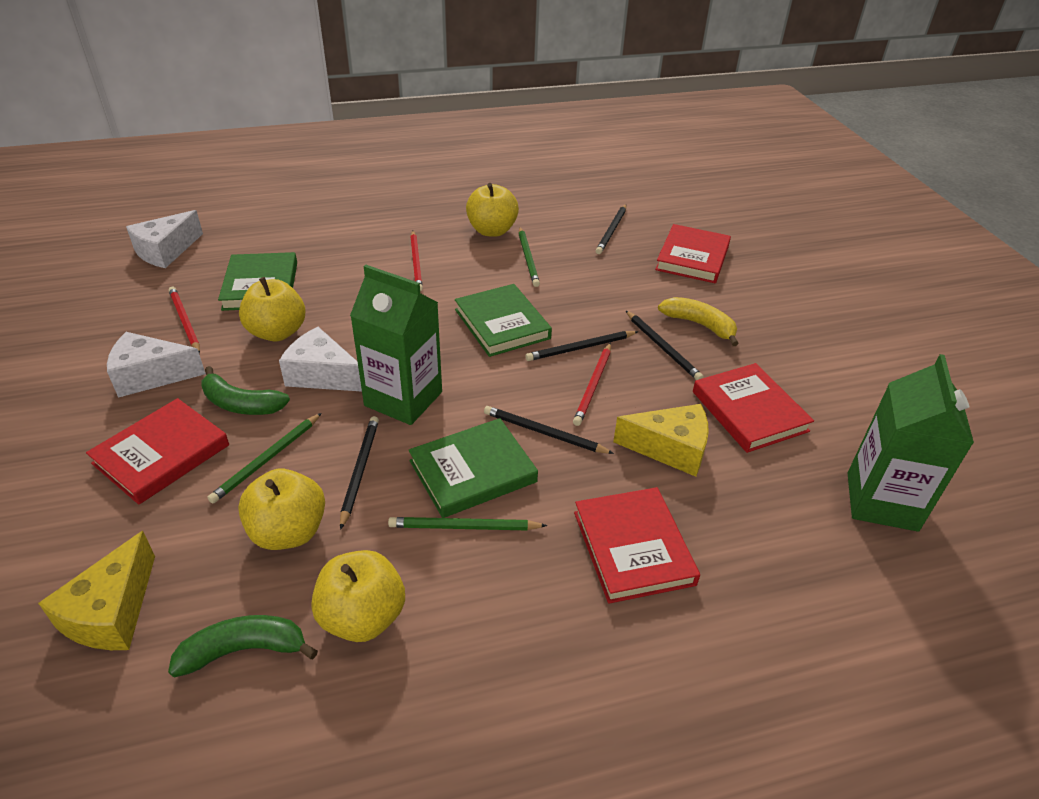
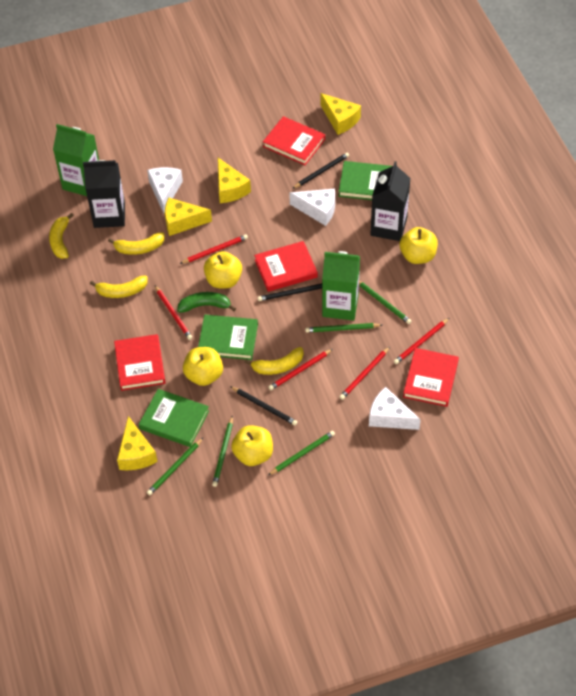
black carton: 0 -> 2
black pencil: 5 -> 3
green banana: 2 -> 1
green pencil: 3 -> 5
red pencil: 3 -> 5
yellow banana: 1 -> 4
yellow cheese: 2 -> 4

